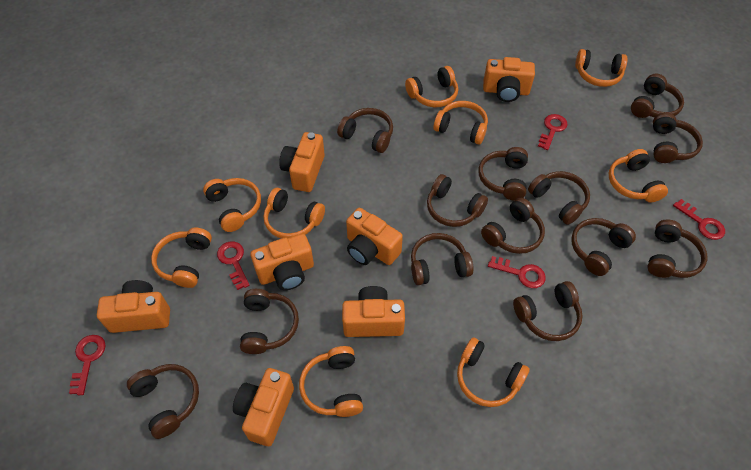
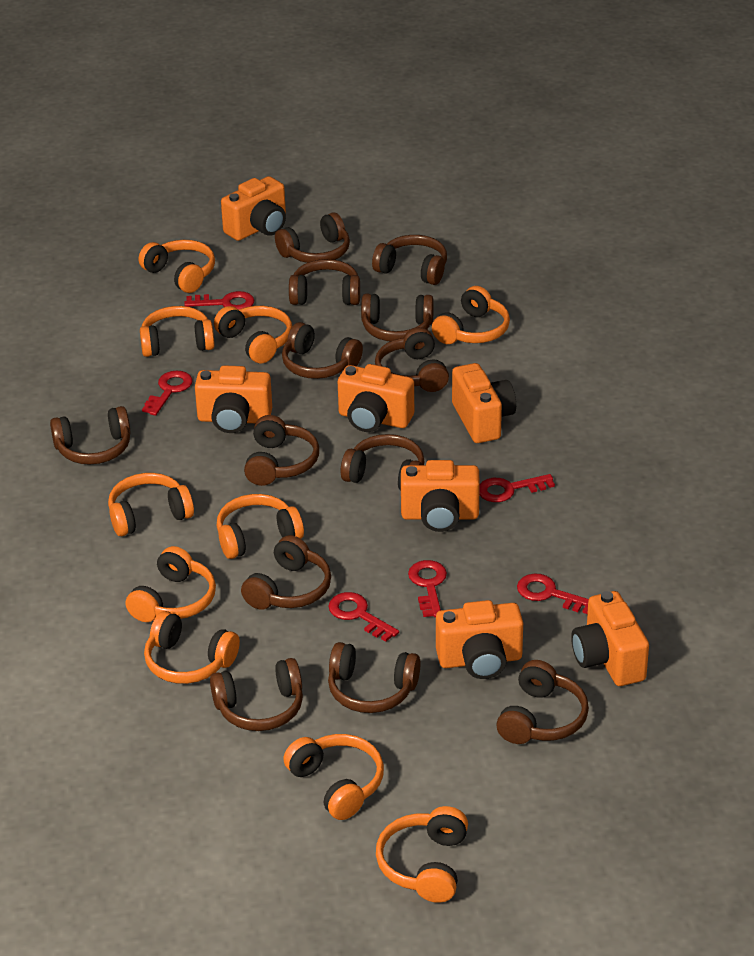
orange headphones: 9 -> 10
red key: 5 -> 6

